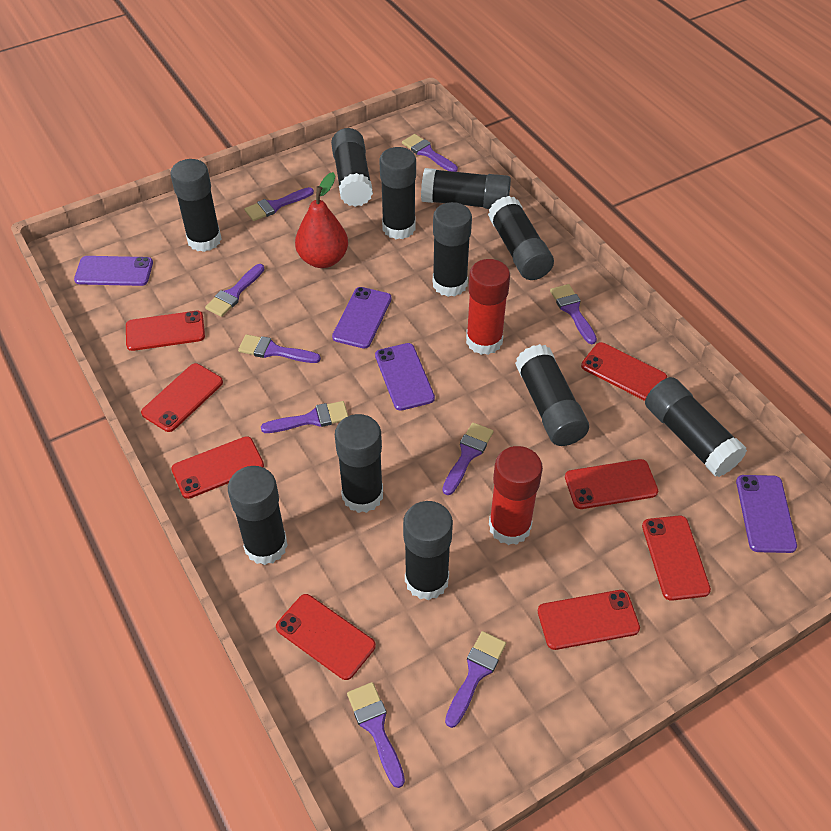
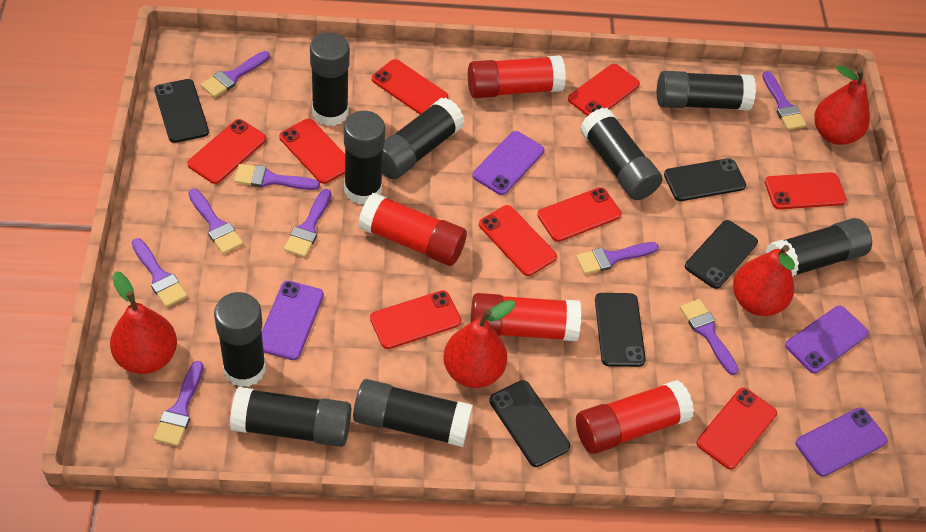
black glue stick: 11 -> 9
black phone: 0 -> 5
red glue stick: 2 -> 4
red pear: 1 -> 4
red phone: 8 -> 9

